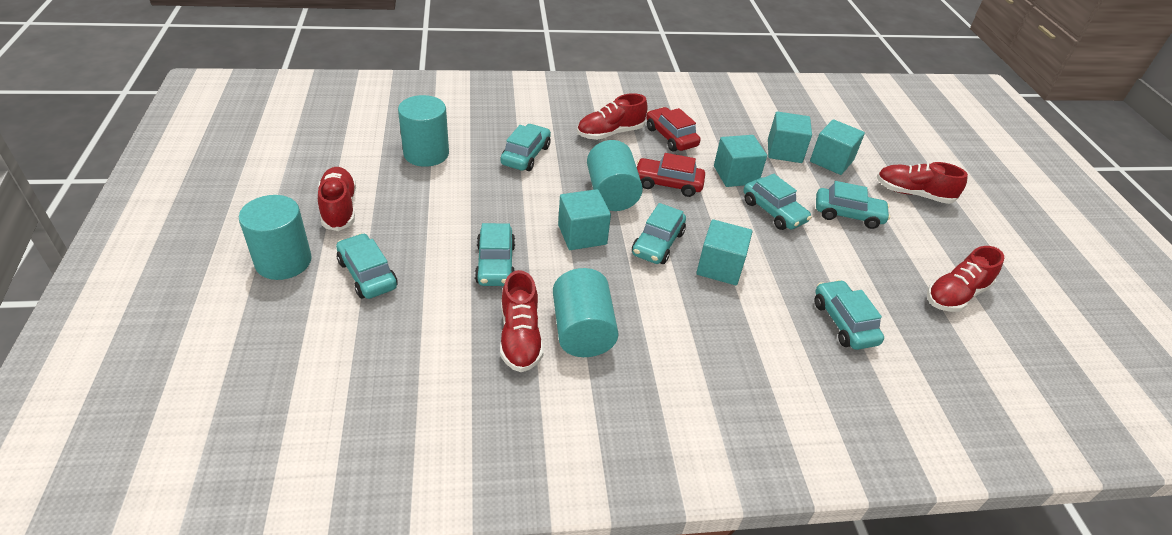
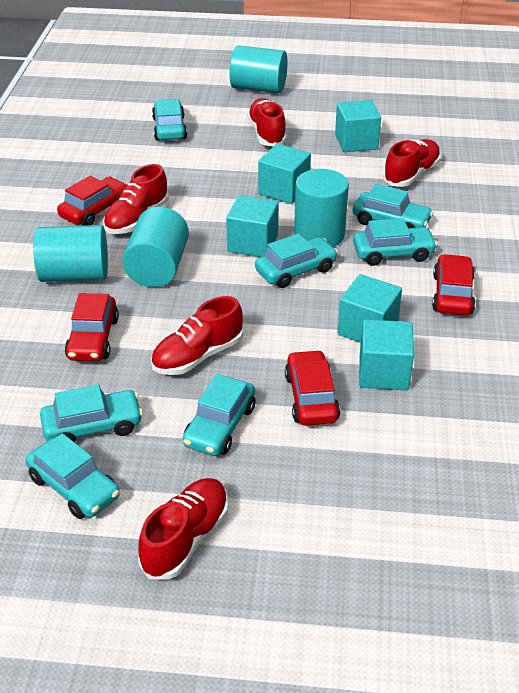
red car: 2 -> 4

